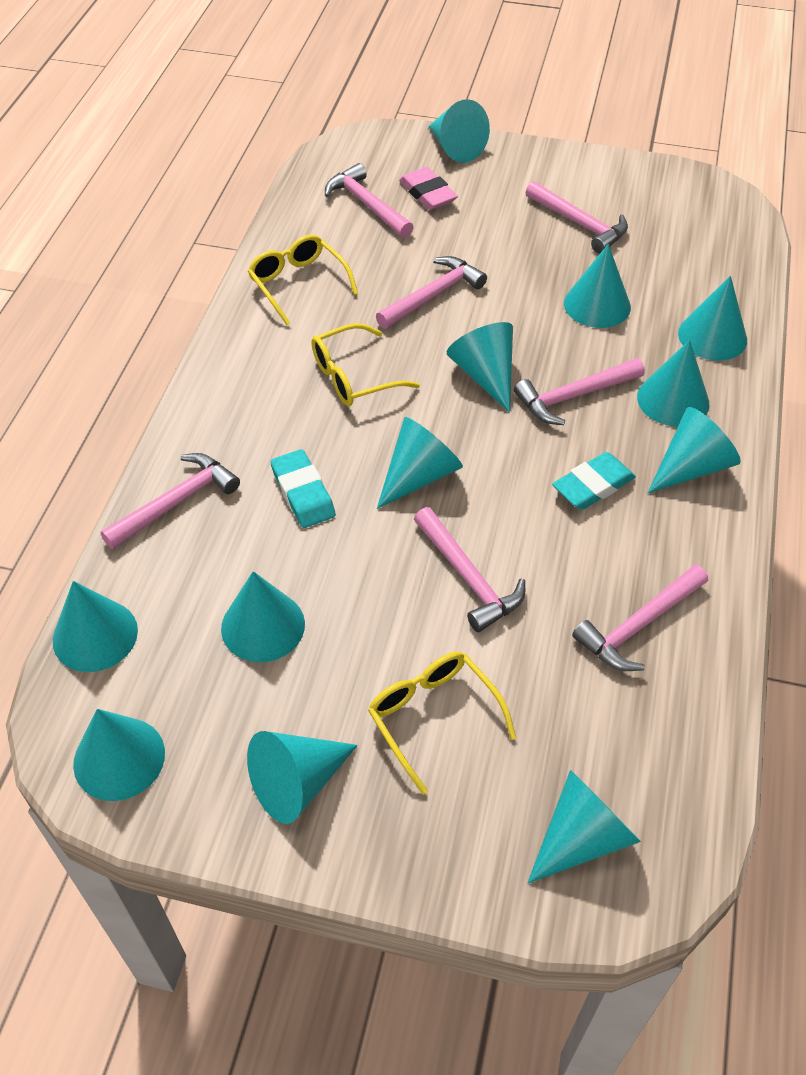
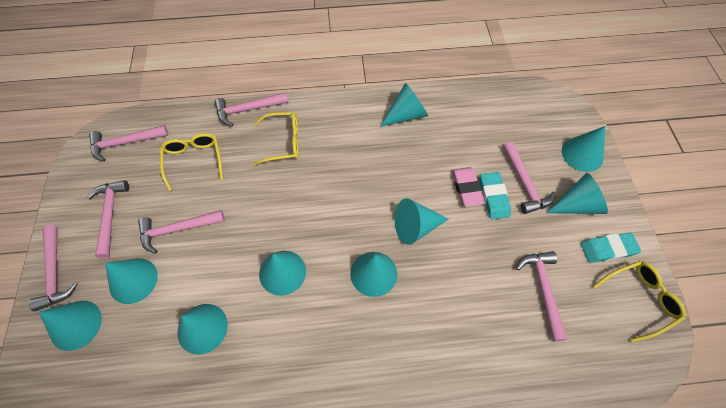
turquoise cone: 12 -> 9

